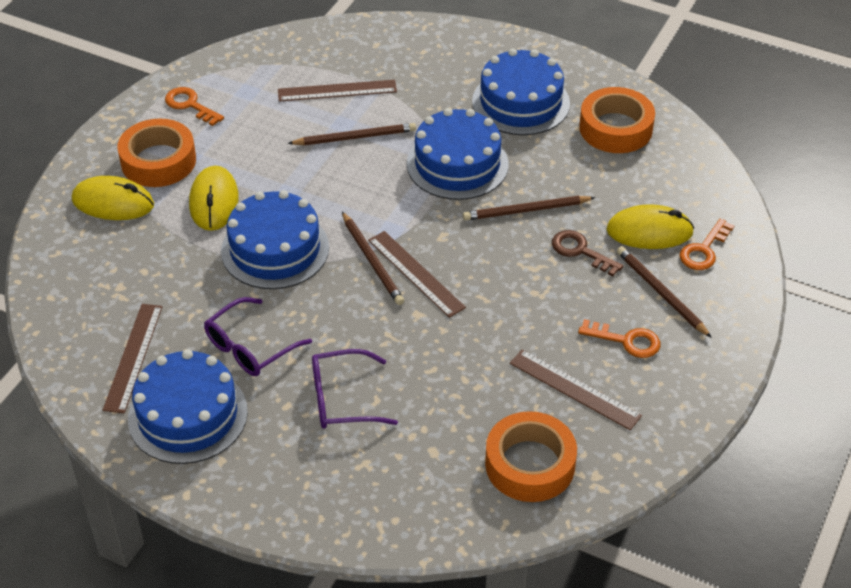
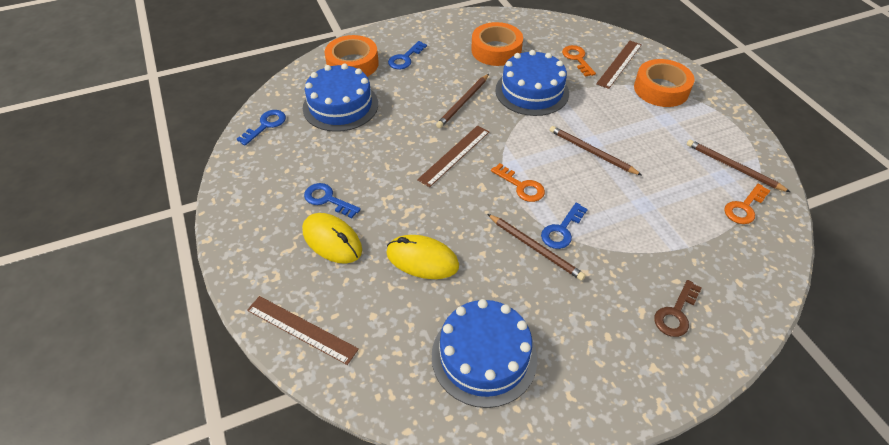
blue cake: 4 -> 3
blue key: 0 -> 4
brown ruler: 4 -> 3
purple glasses: 2 -> 0
yellow mouse: 3 -> 2

